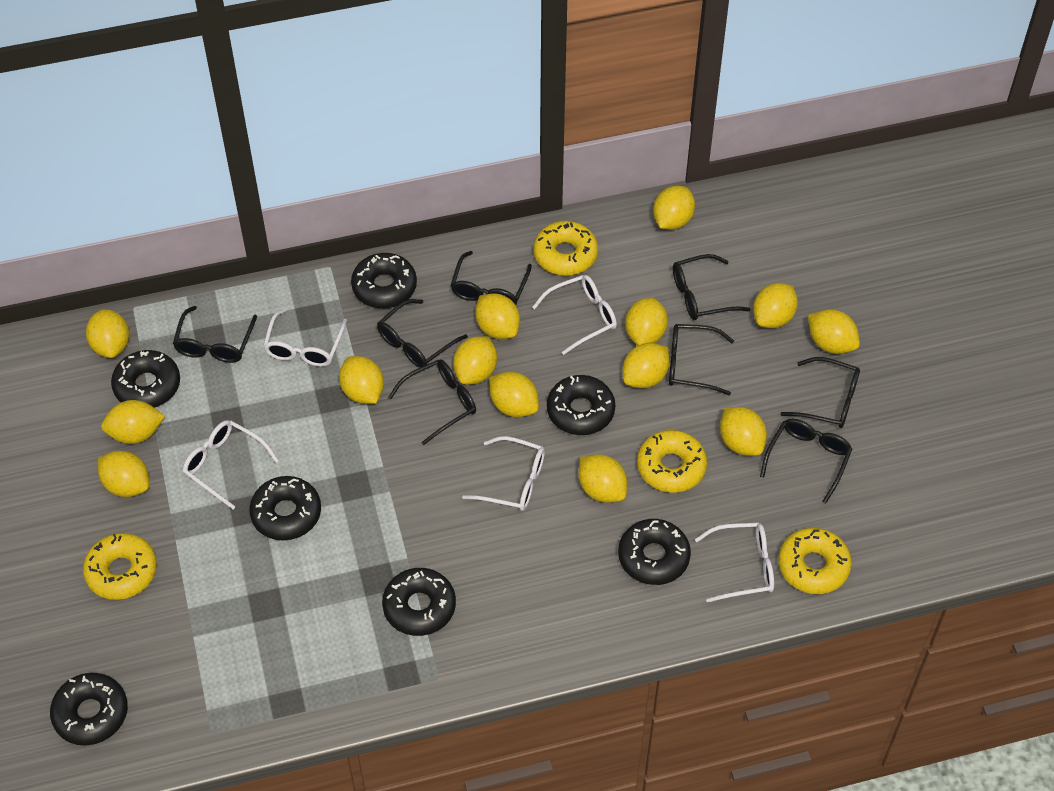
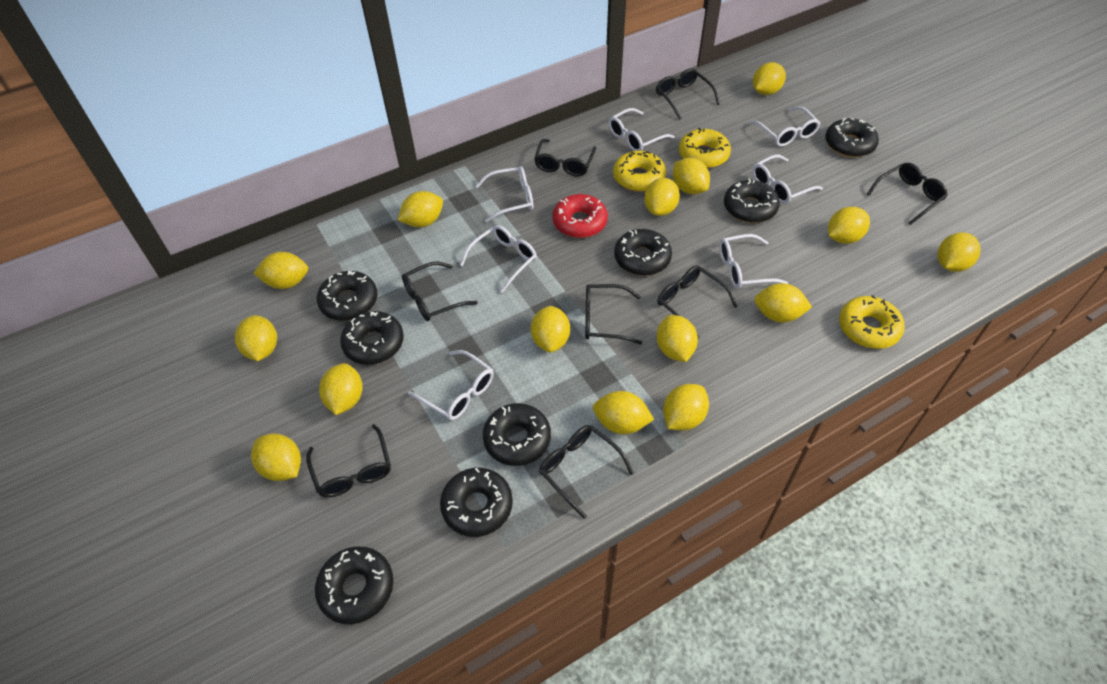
black donut: 7 -> 8
red donut: 0 -> 1
white glasses: 5 -> 7
yellow donut: 4 -> 3
yellow lemon: 14 -> 15

